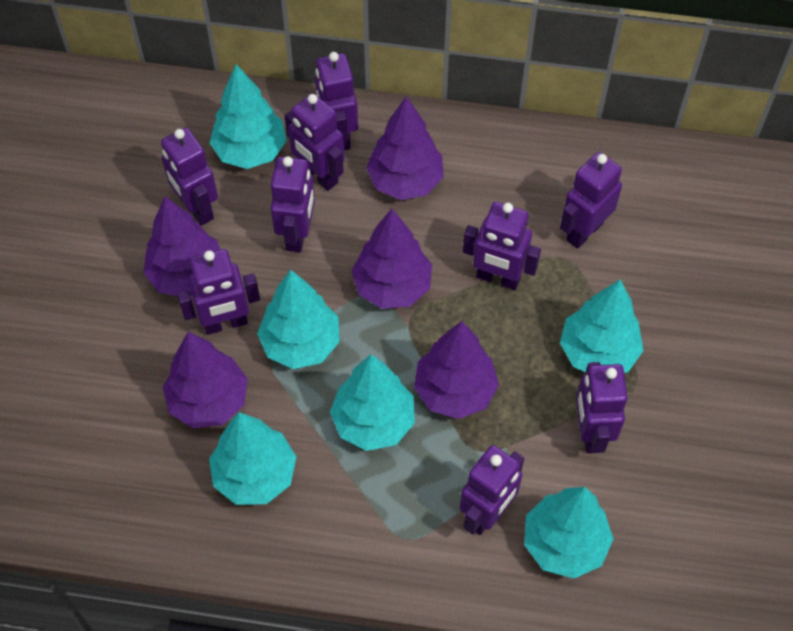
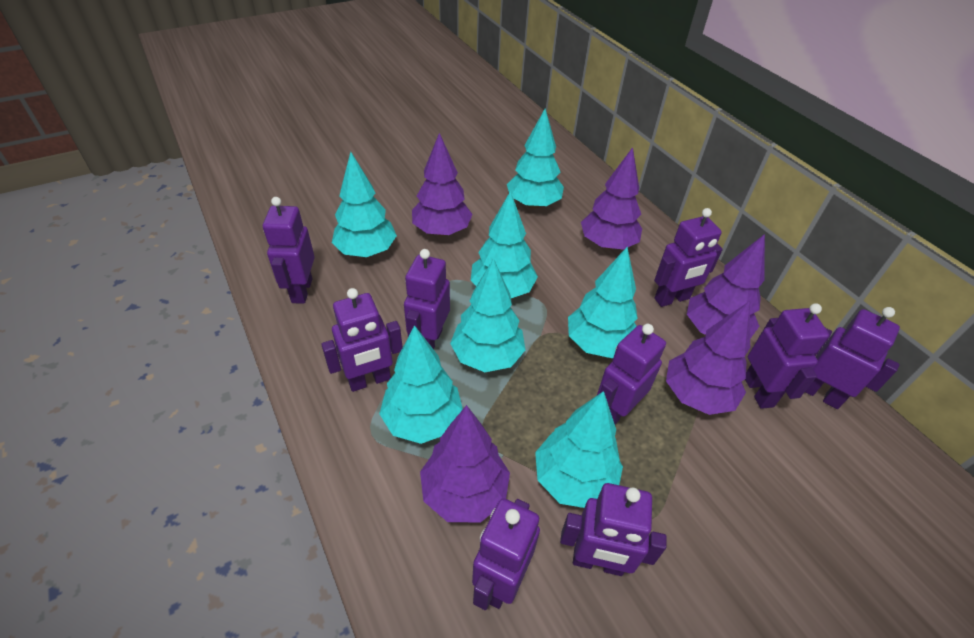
turquoise tree: 6 -> 7

